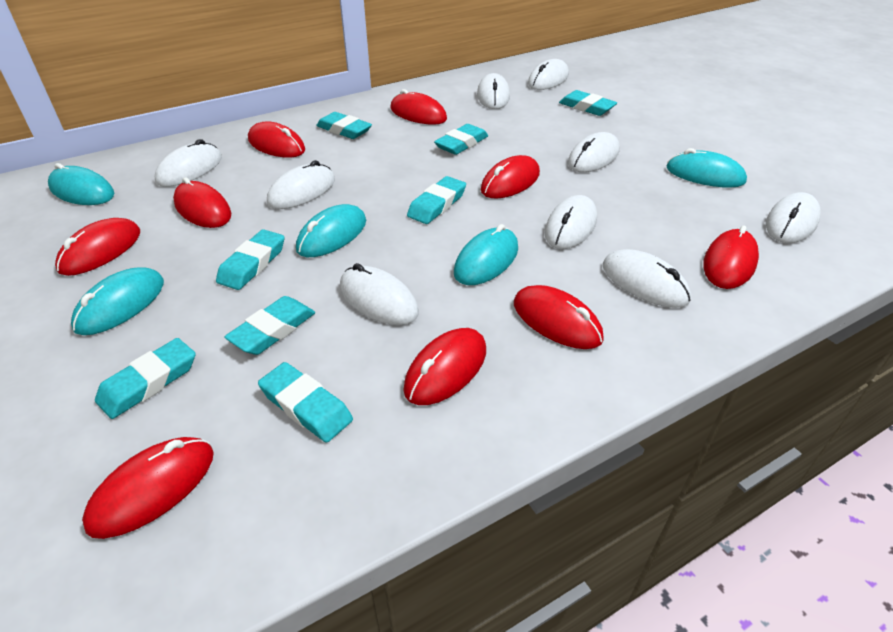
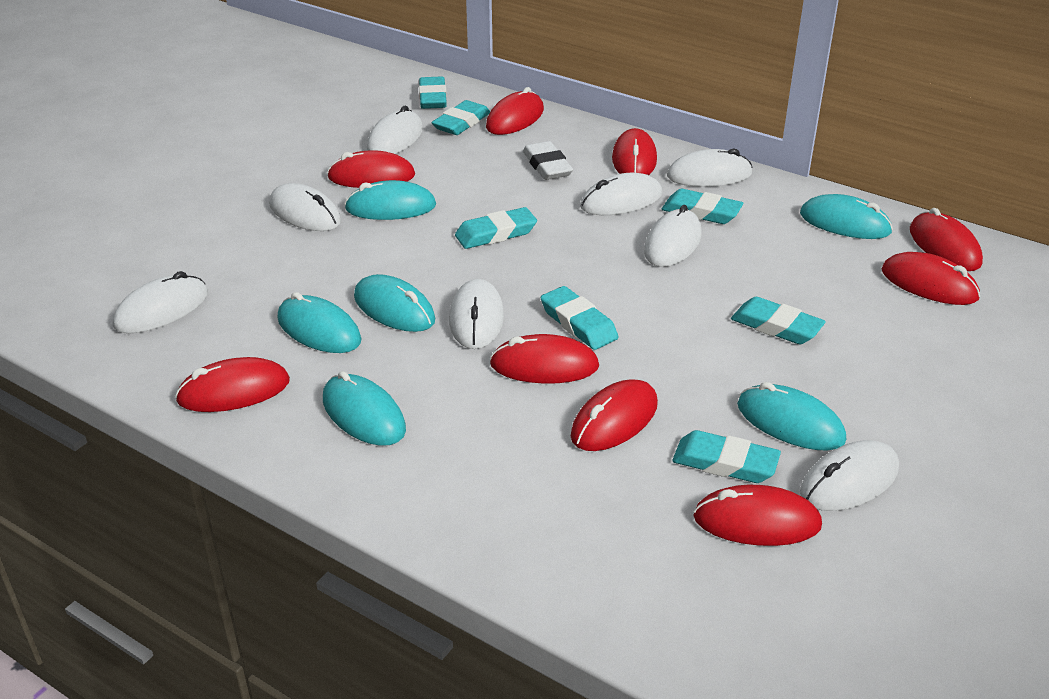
turquoise eraser: 8 -> 7
turquoise mouse: 5 -> 6
white eraser: 0 -> 1
white mouse: 9 -> 8

